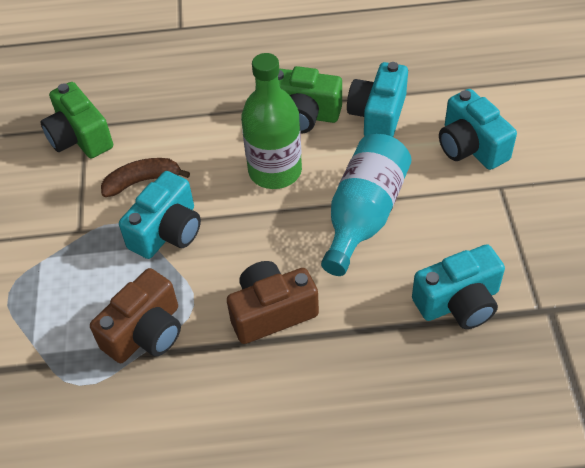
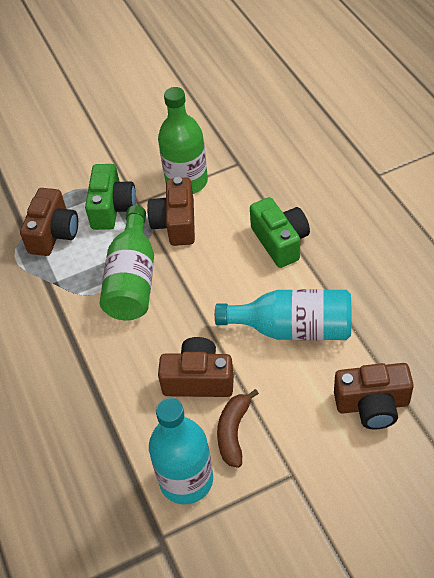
brown camera: 2 -> 4
green bottle: 1 -> 2
turquoise bottle: 1 -> 2
turquoise camera: 4 -> 0

